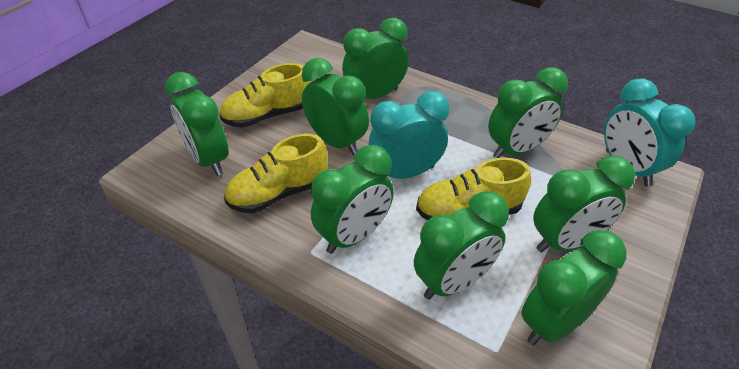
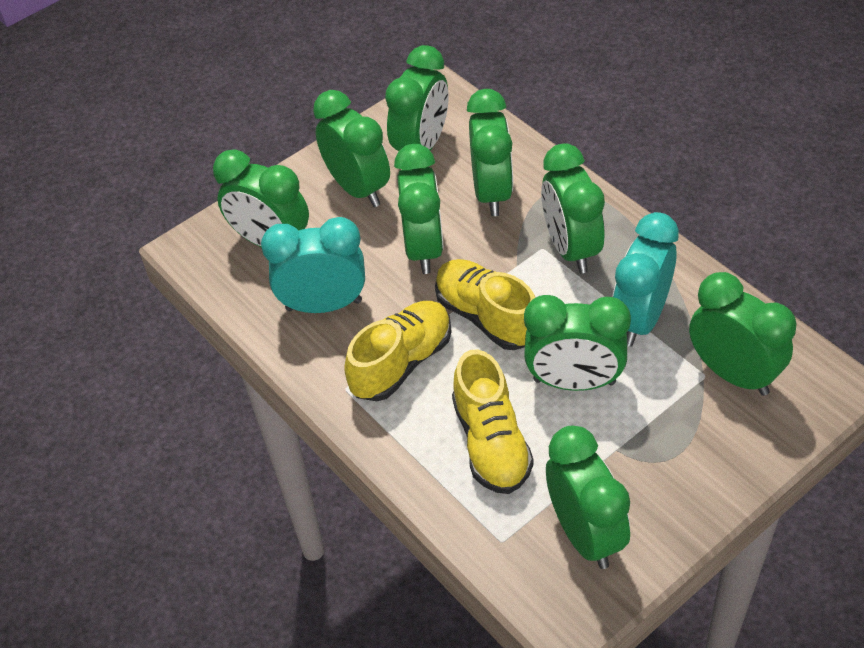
green clock: 8 -> 9

